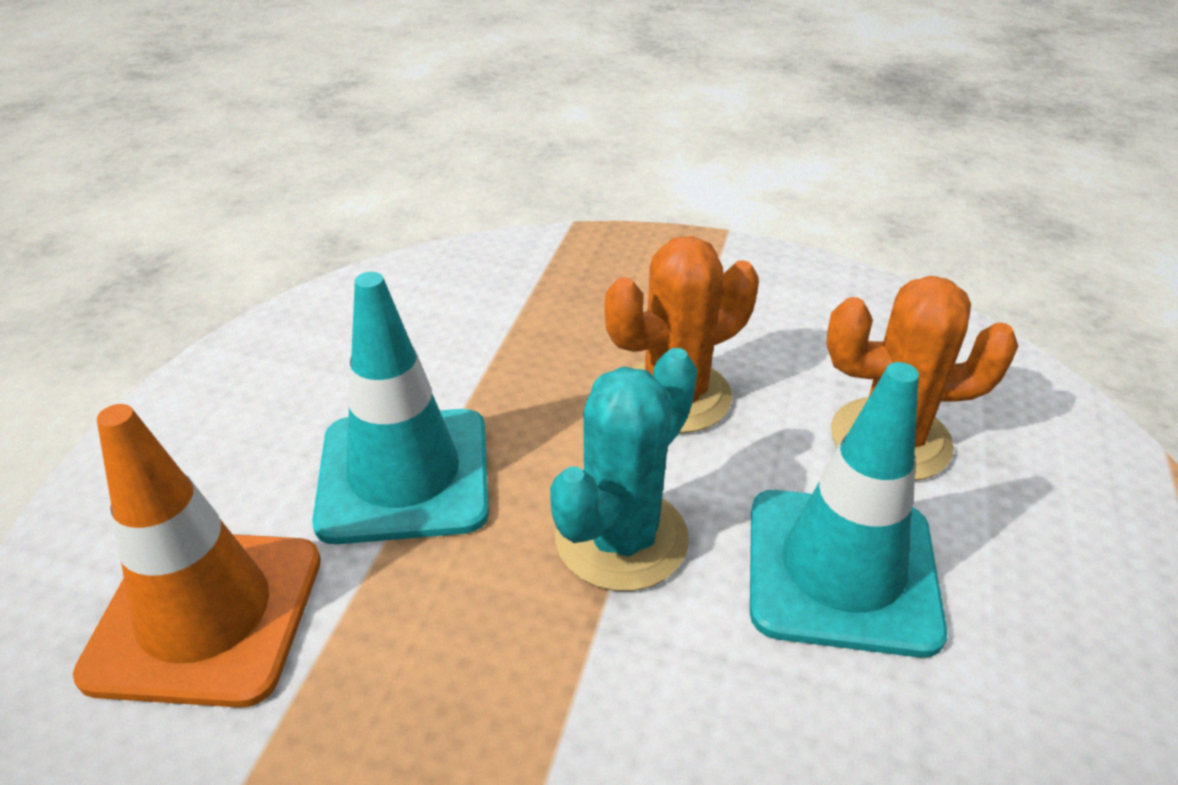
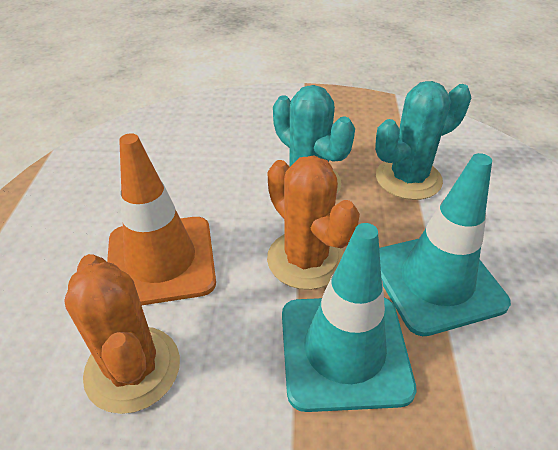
turquoise cactus: 1 -> 2

